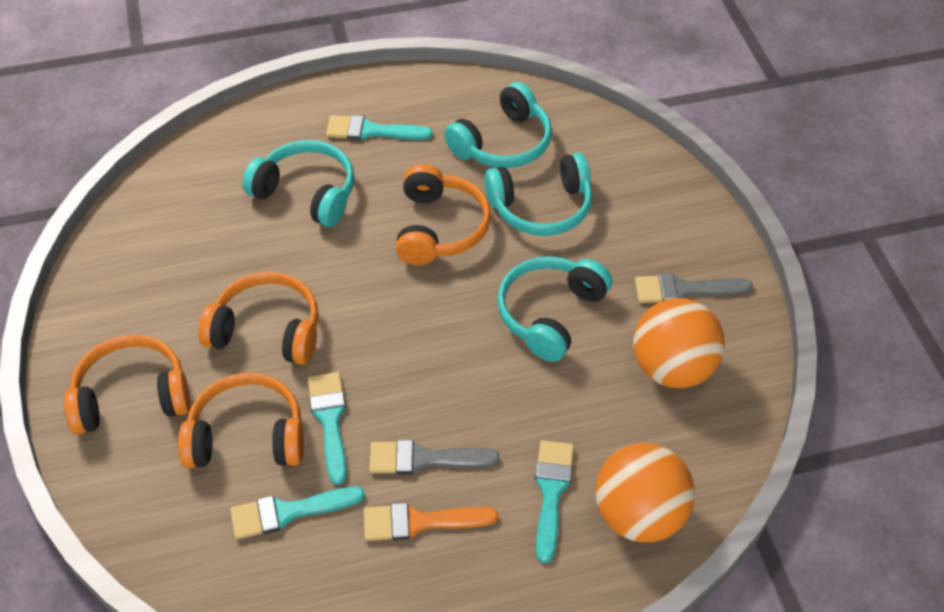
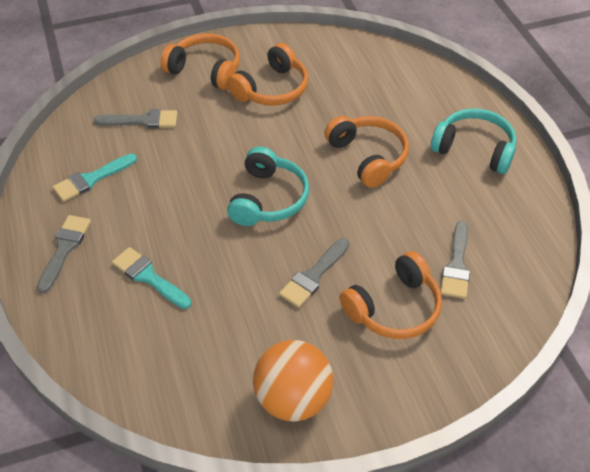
grey brush: 2 -> 4
orange ball: 2 -> 1
orange brush: 1 -> 0
turquoise brush: 4 -> 2
turquoise headphones: 4 -> 2

